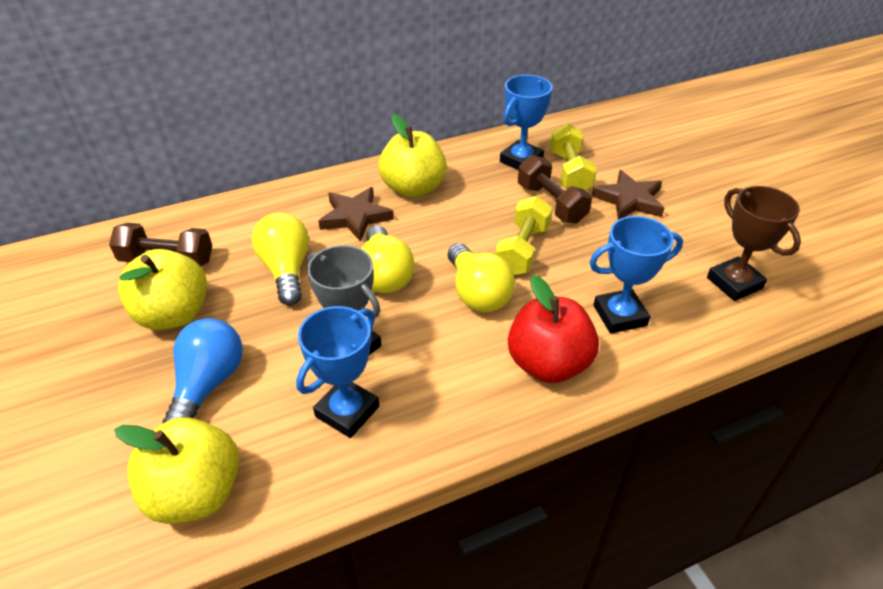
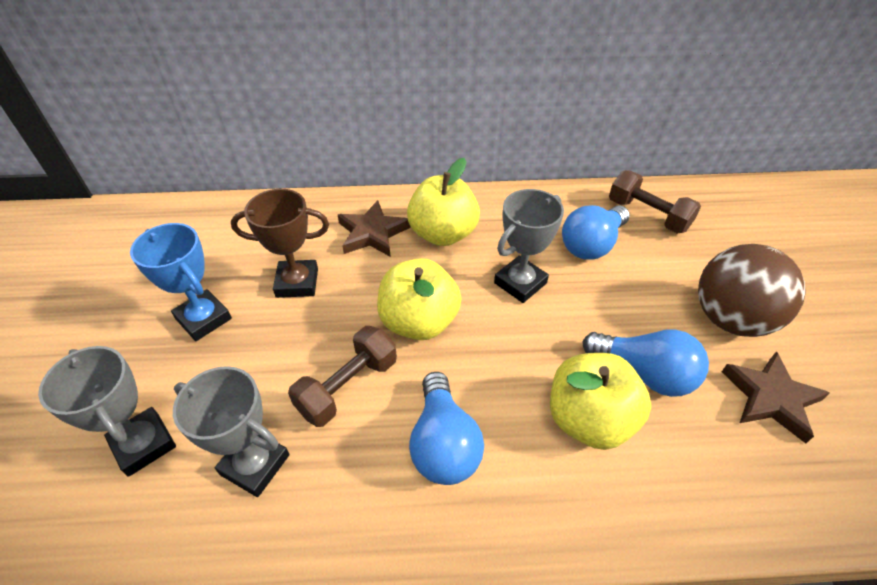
blue light bulb: 1 -> 3
blue trophy: 3 -> 1
brown ball: 0 -> 1
grey trophy: 1 -> 3
red apple: 1 -> 0
yellow dumbbell: 2 -> 0
yellow light bulb: 3 -> 0

